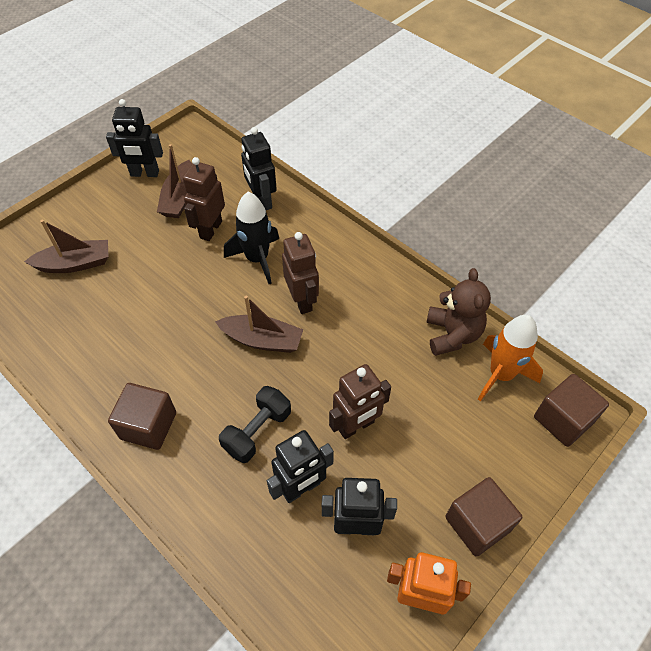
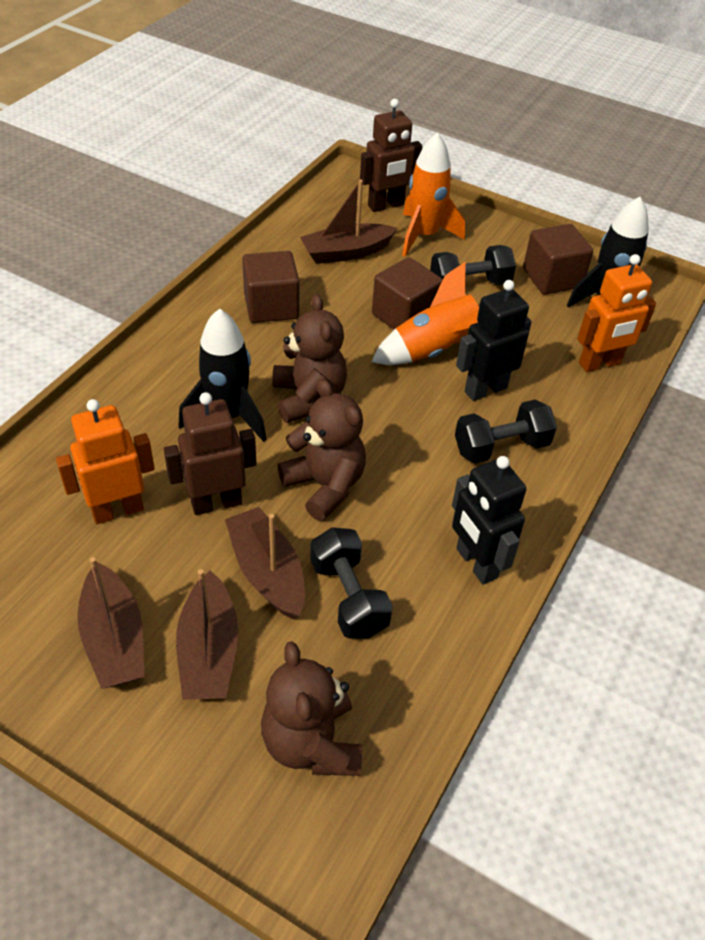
black dumbbell: 1 -> 3
black robot: 4 -> 2
black rocket: 1 -> 2
brown boat: 3 -> 4
brown robot: 3 -> 2
brown teddy bear: 1 -> 3
orange robot: 1 -> 2
orange rocket: 1 -> 2

